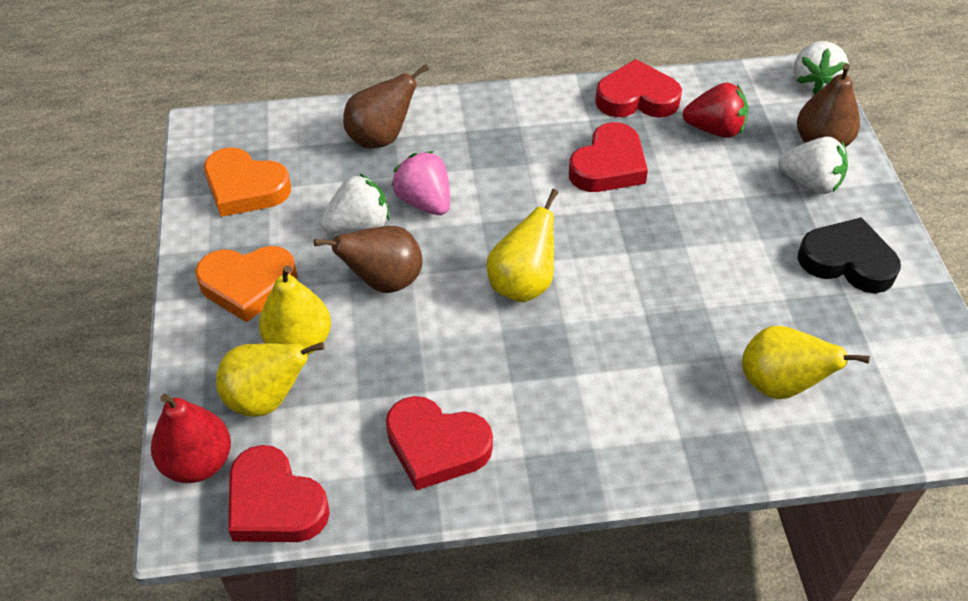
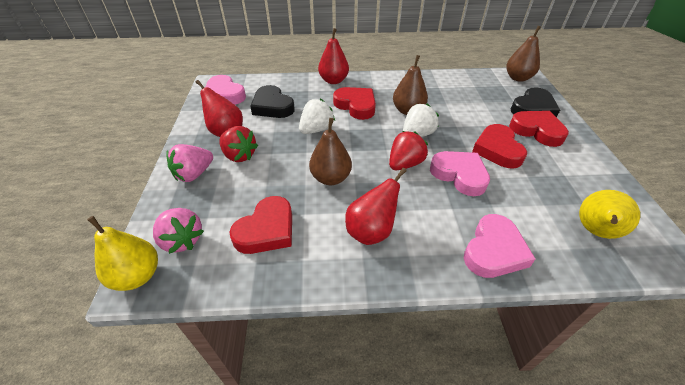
black heart: 1 -> 2
orange heart: 2 -> 0
pink heart: 0 -> 3
pink strawberry: 1 -> 2
red pear: 1 -> 3
red strawberry: 1 -> 2
white strawberry: 3 -> 2
yellow pear: 4 -> 2

